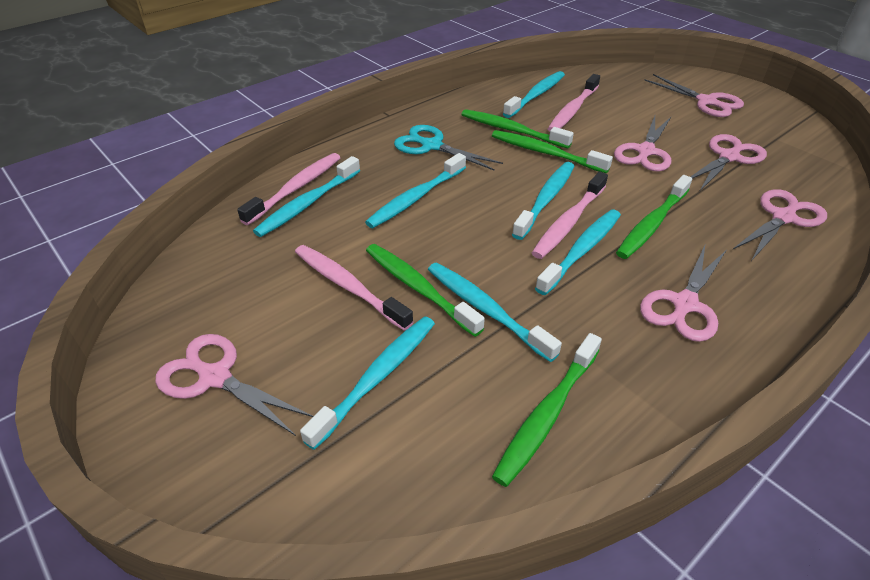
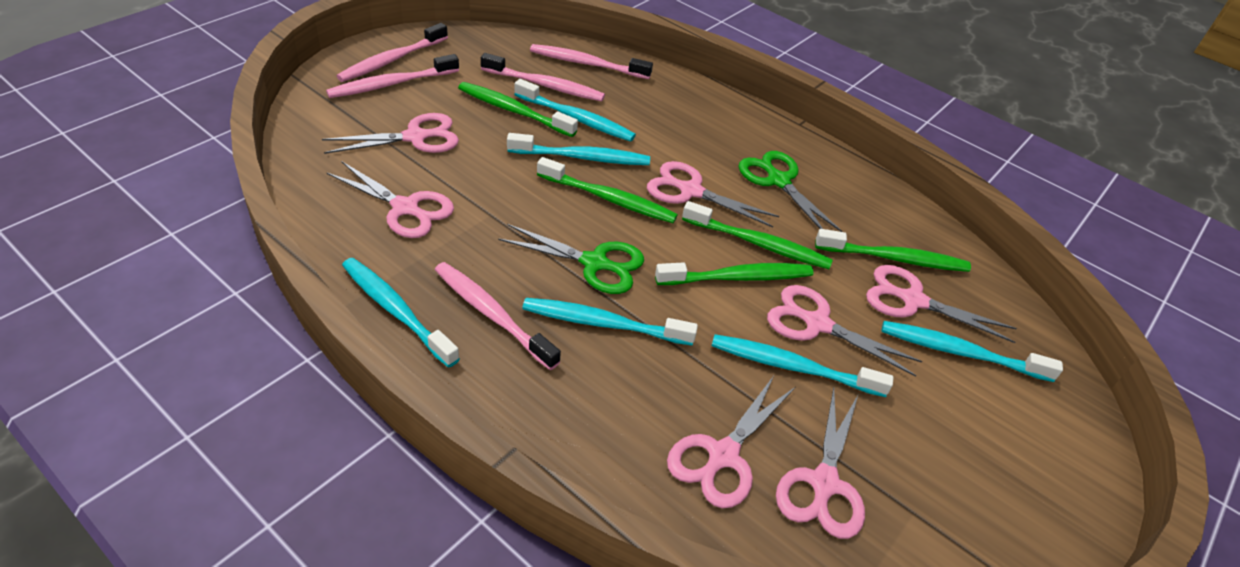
green scissors: 0 -> 2
pink scissors: 6 -> 7
pink toothbrush: 4 -> 5
turquoise scissors: 1 -> 0
turquoise toothbrush: 7 -> 6

